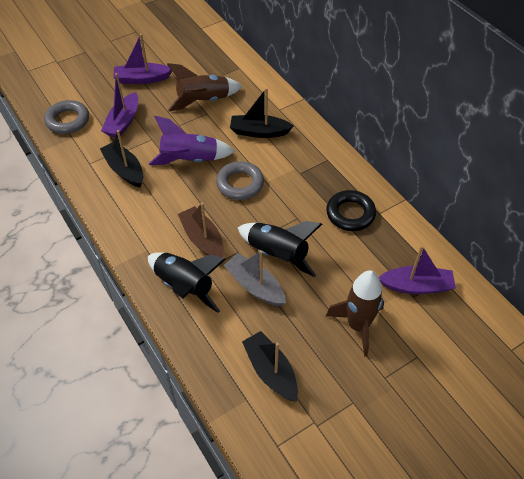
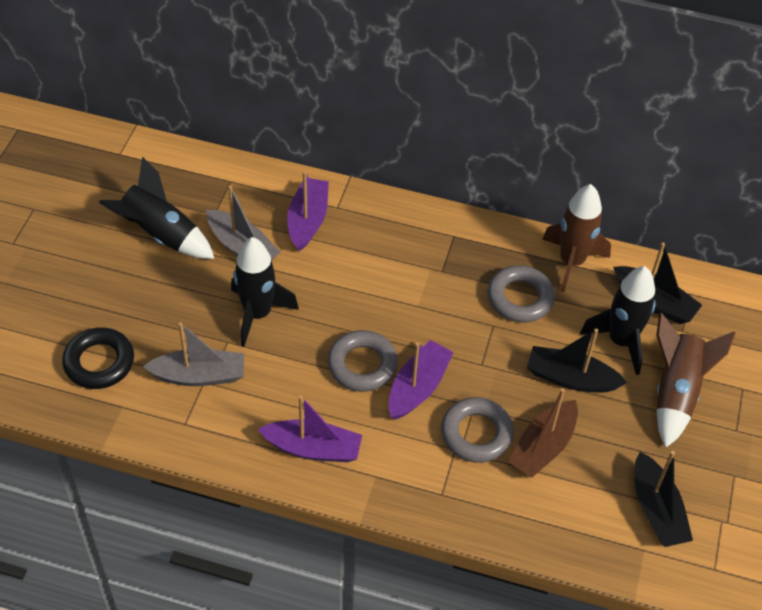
black rocket: 2 -> 3
grey boat: 1 -> 2
grey ring: 2 -> 3
purple rocket: 1 -> 0

